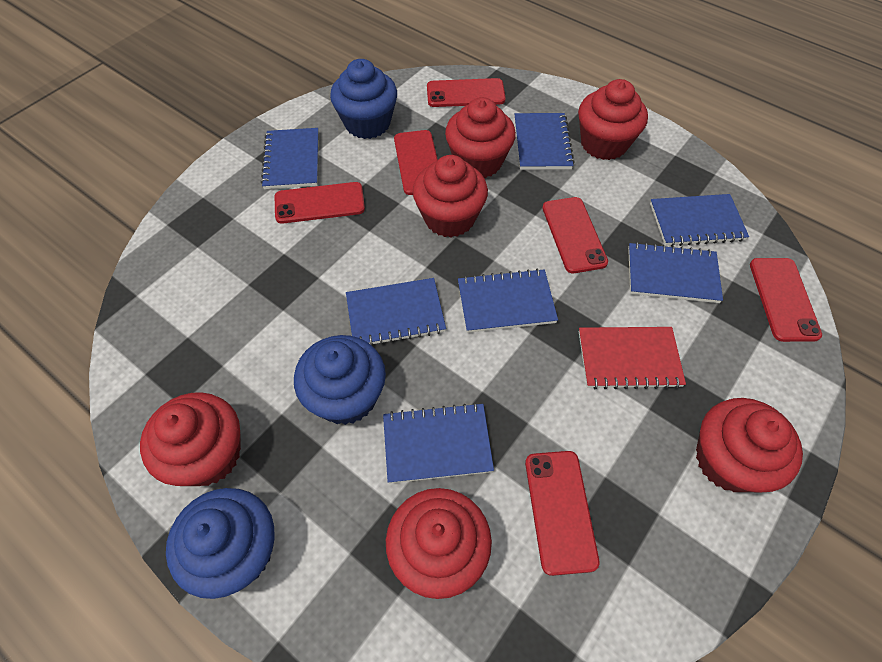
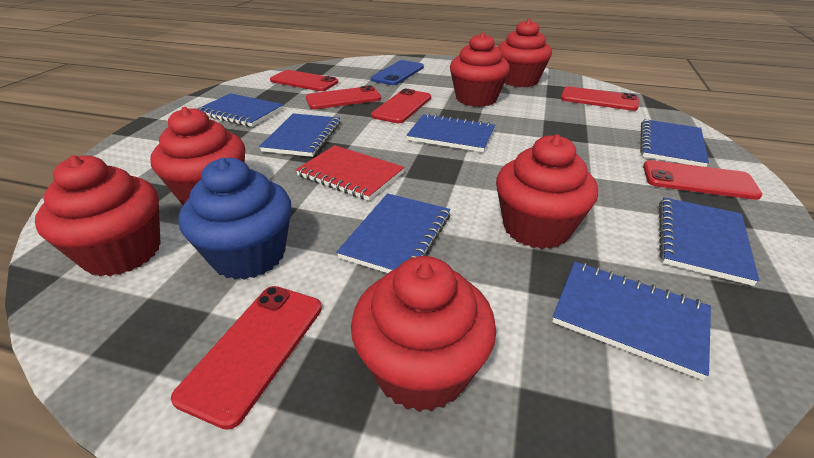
blue cupcake: 3 -> 1
blue phone: 0 -> 1

